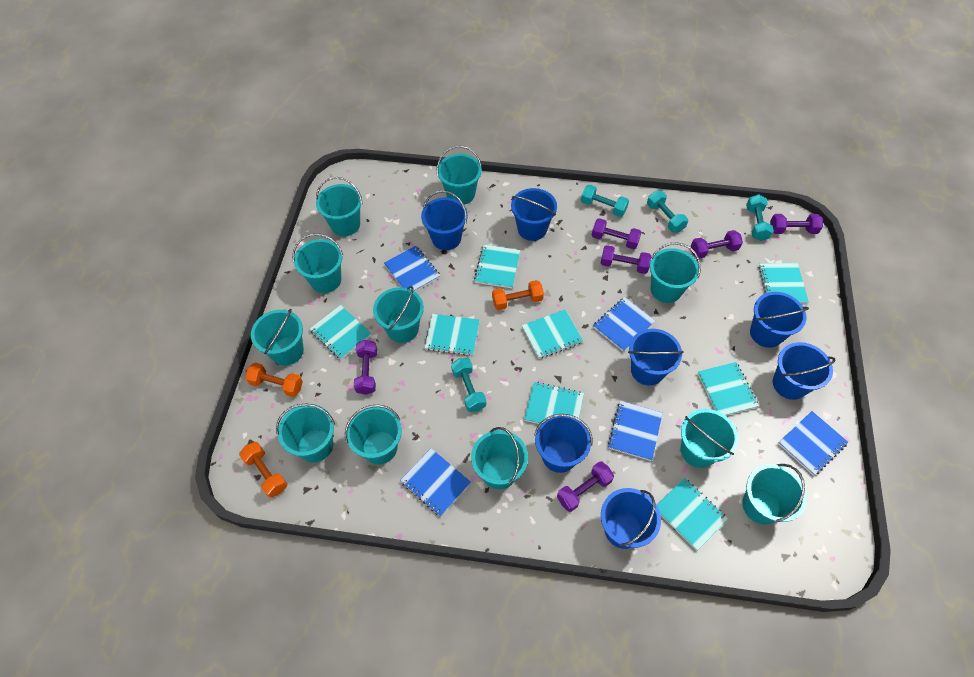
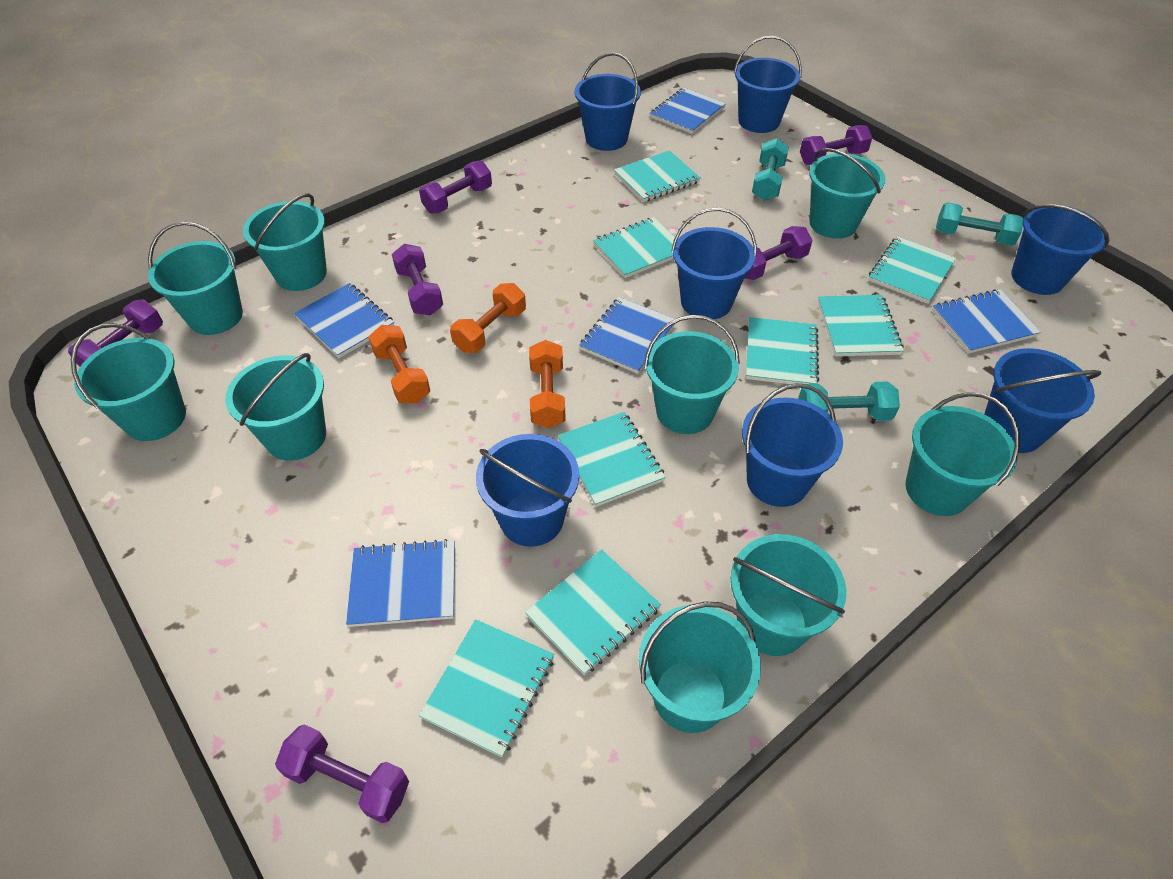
turquoise bucket: 11 -> 9
turquoise dumbbell: 4 -> 3

